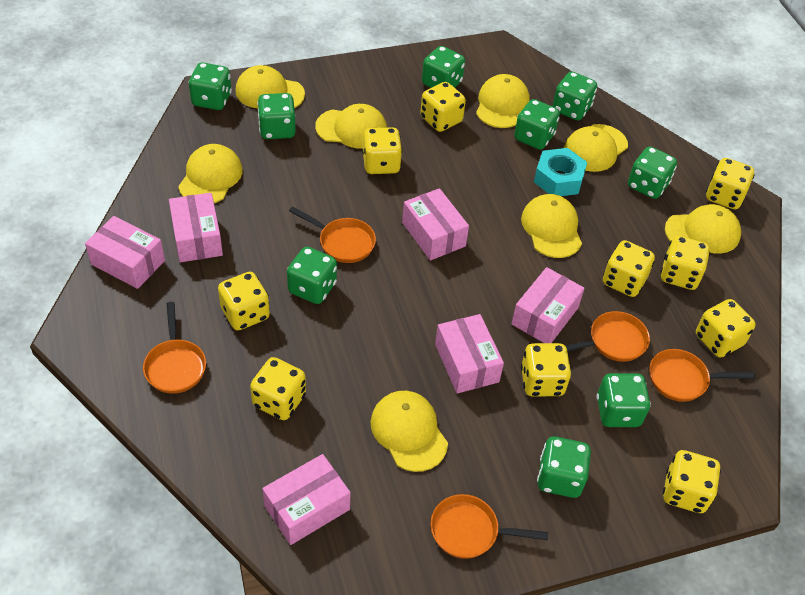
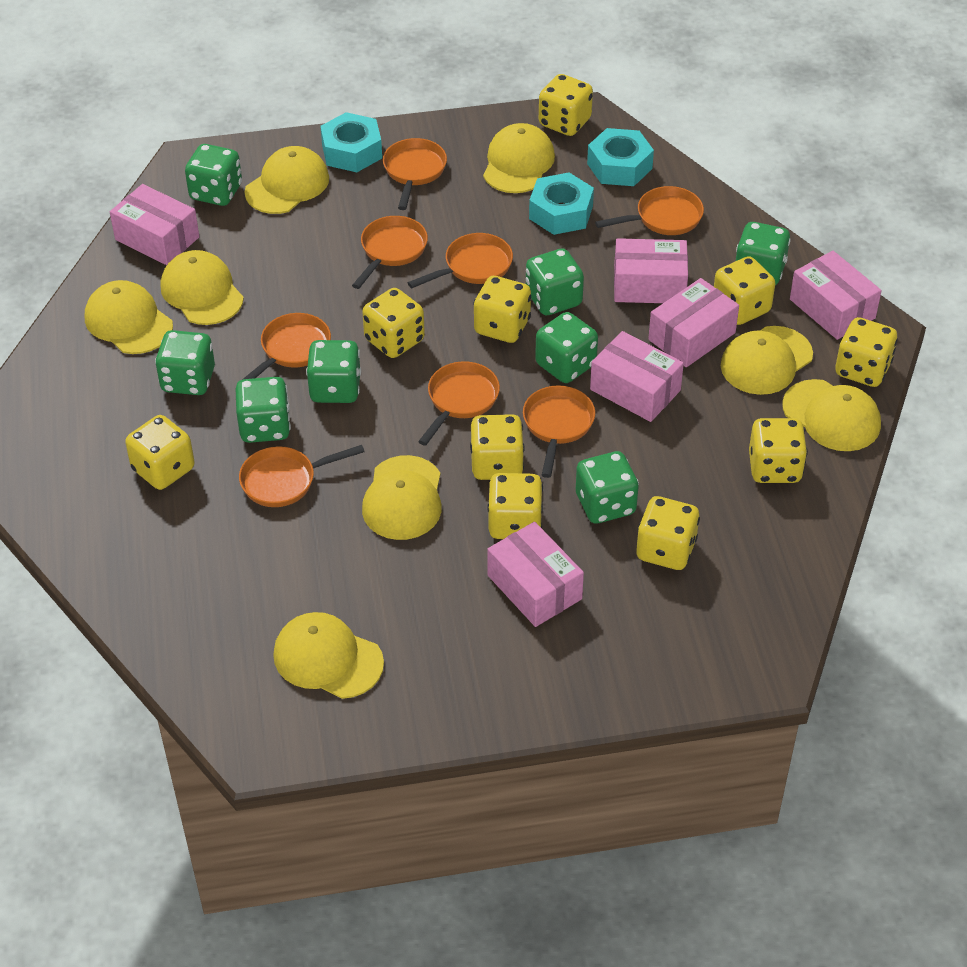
green dice: 9 -> 8
orange pan: 5 -> 8
turquoise nut: 1 -> 3

